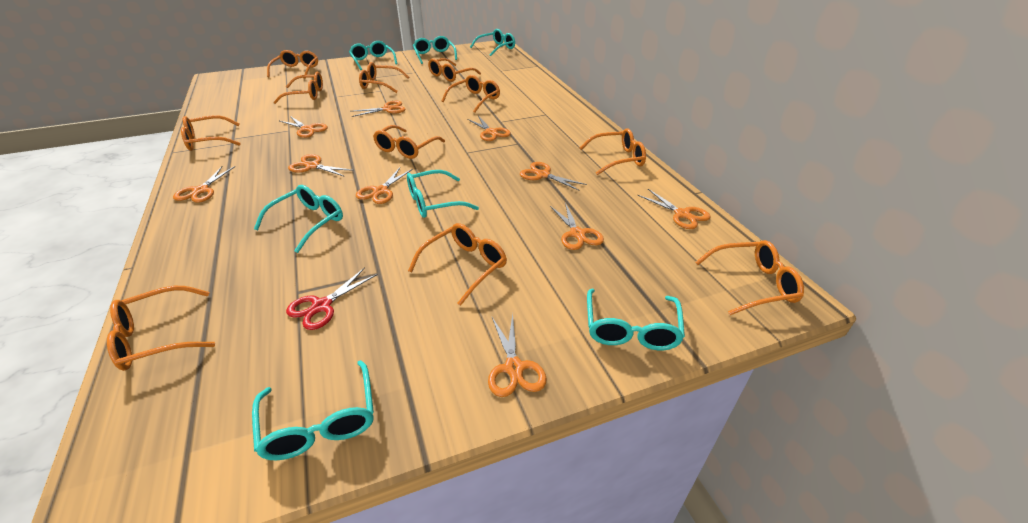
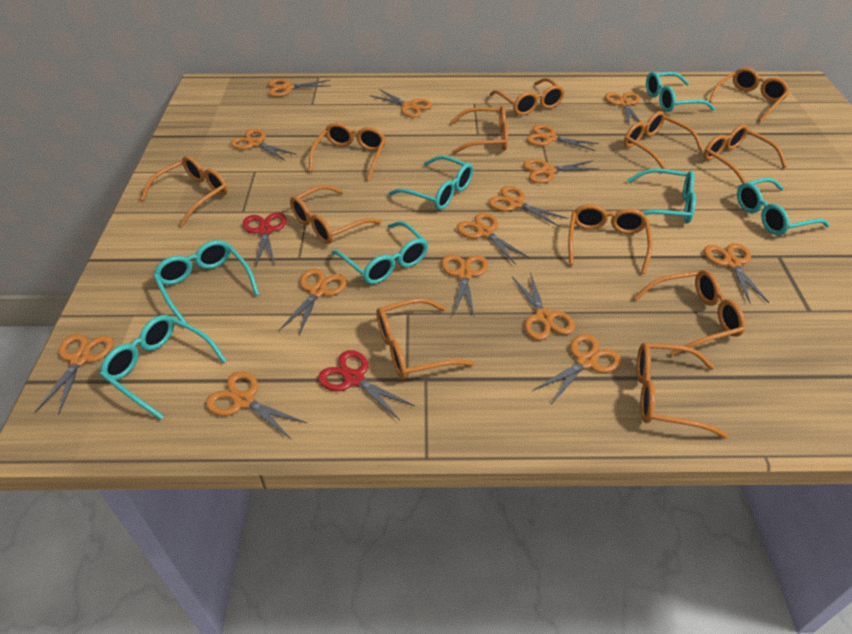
orange glasses: 11 -> 12
orange scissors: 10 -> 15
red scissors: 1 -> 2

